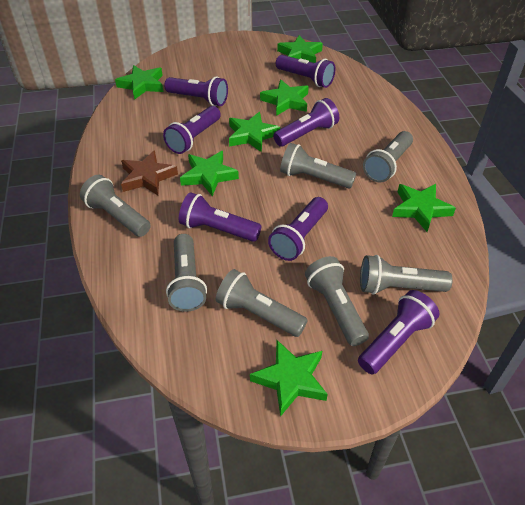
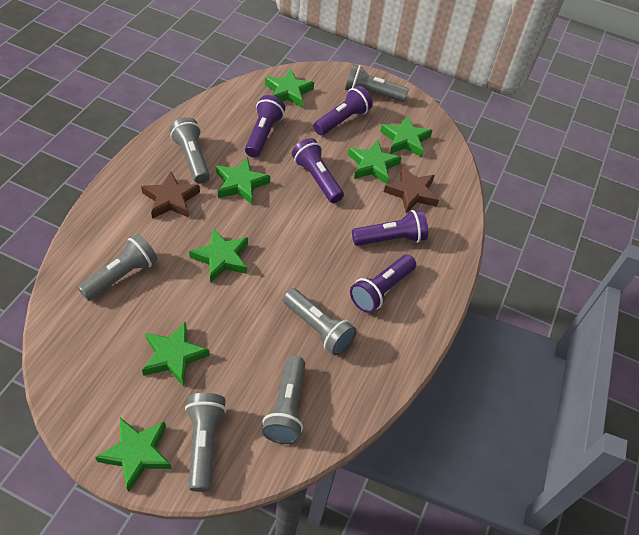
brown star: 1 -> 2
grey flashlight: 7 -> 6
purple flashlight: 7 -> 5

